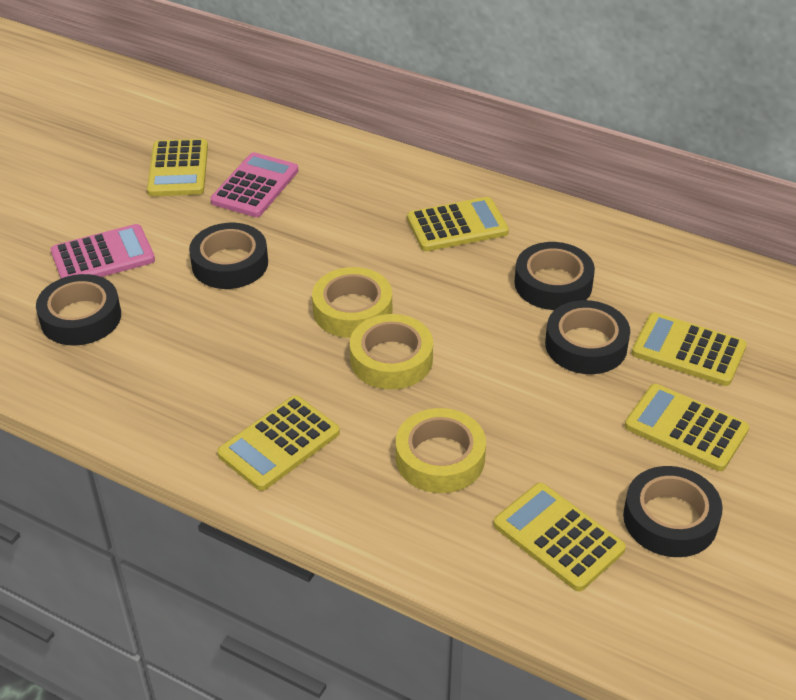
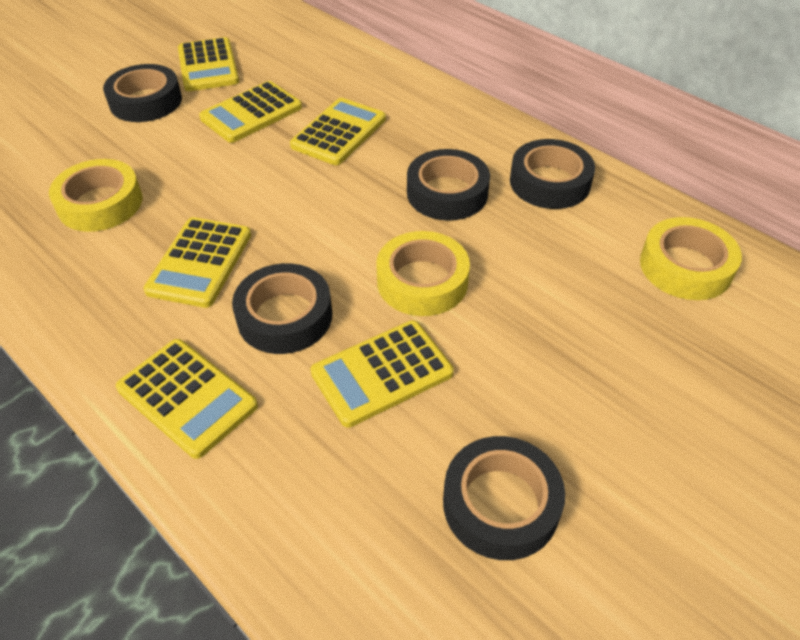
pink calculator: 2 -> 0

